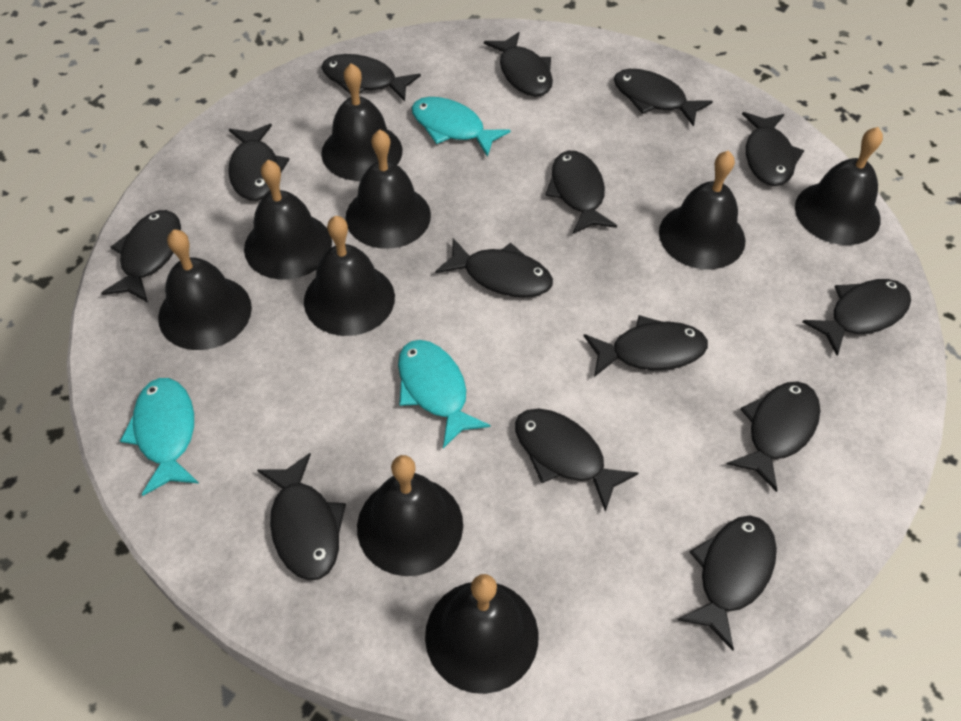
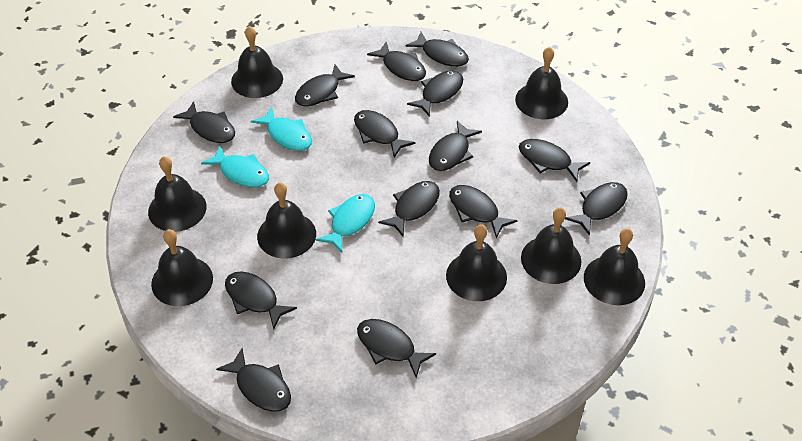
black bell: 9 -> 8

